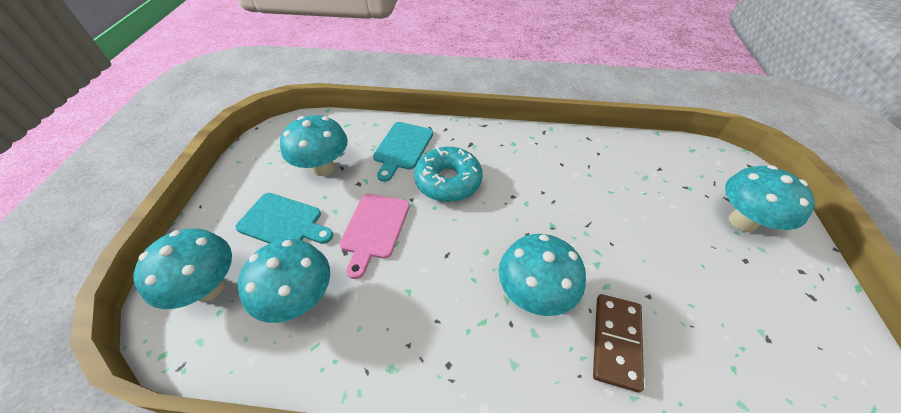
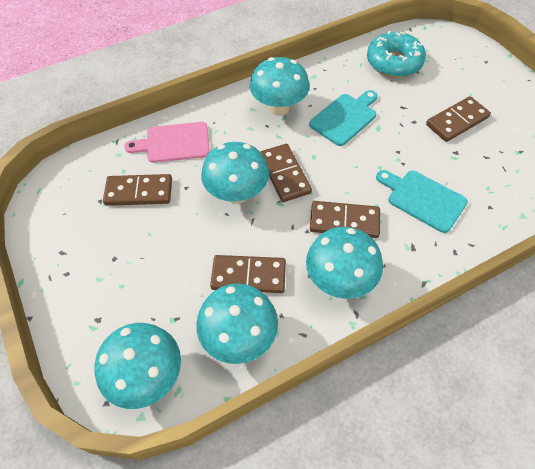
brown domino: 1 -> 5

